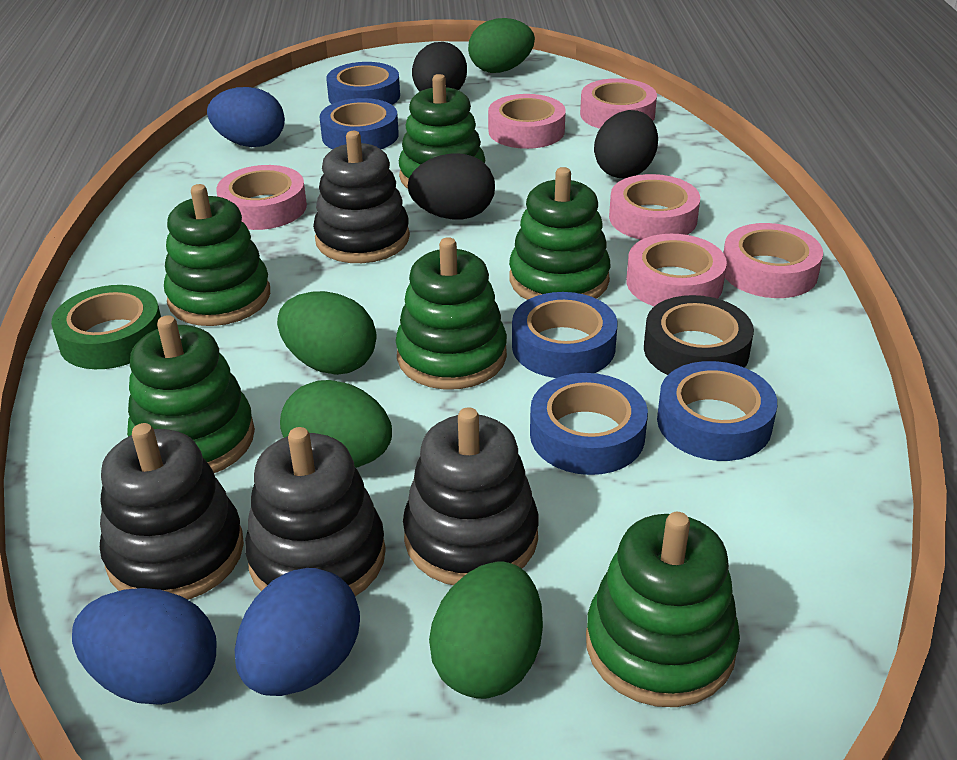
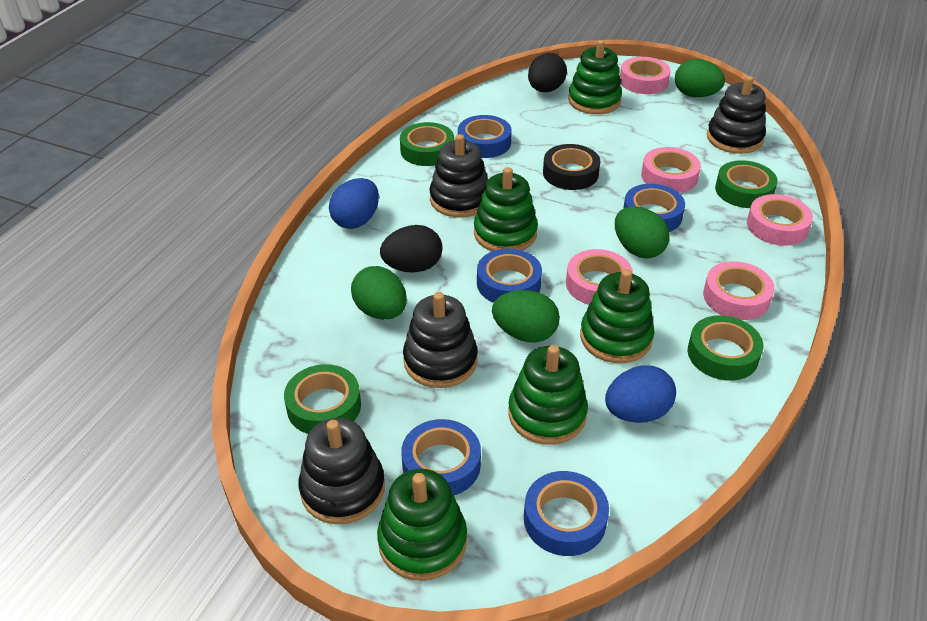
black egg: 3 -> 2
blue egg: 3 -> 2
green stacking toy: 6 -> 5
green tape: 1 -> 4
pink tape: 6 -> 5

